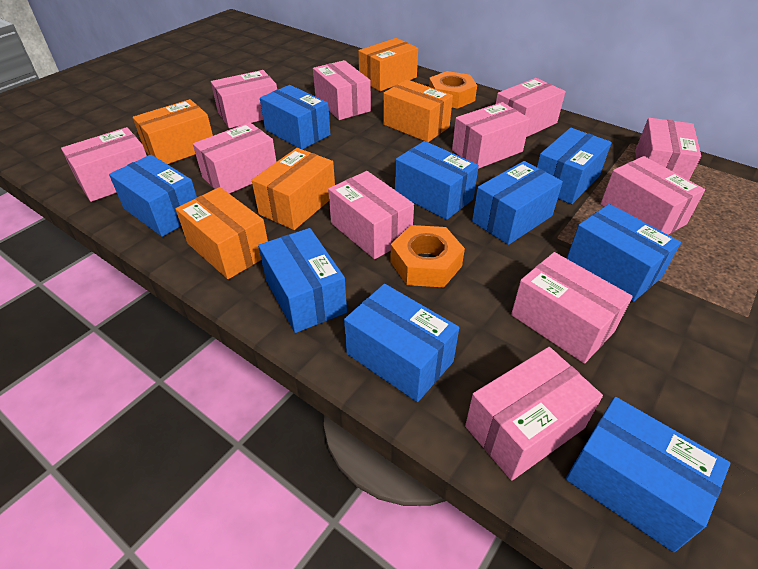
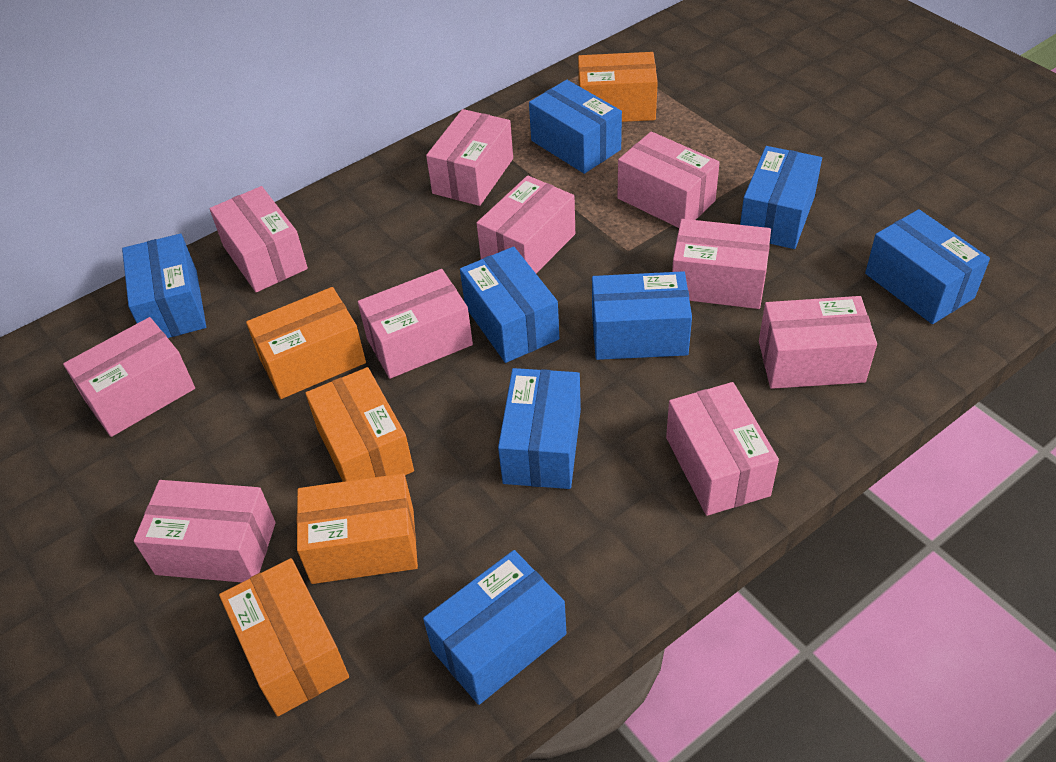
blue box: 9 -> 8
orange nut: 2 -> 0
pink box: 11 -> 10

